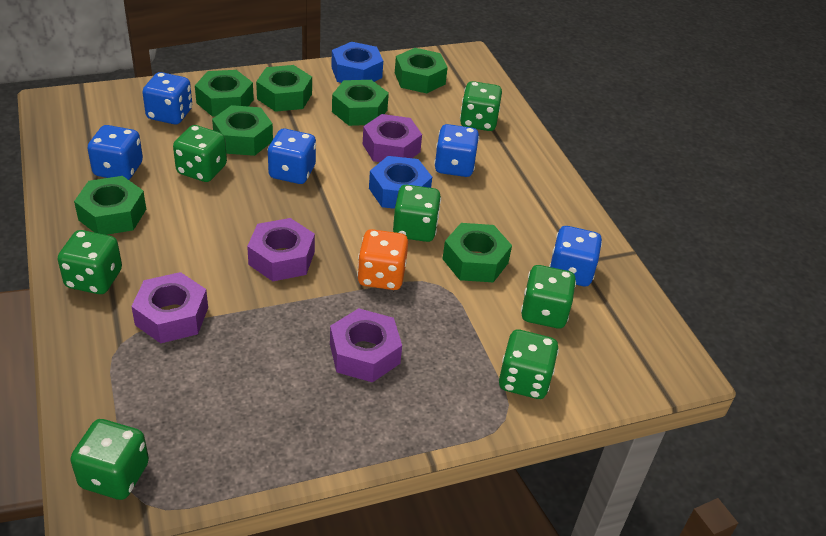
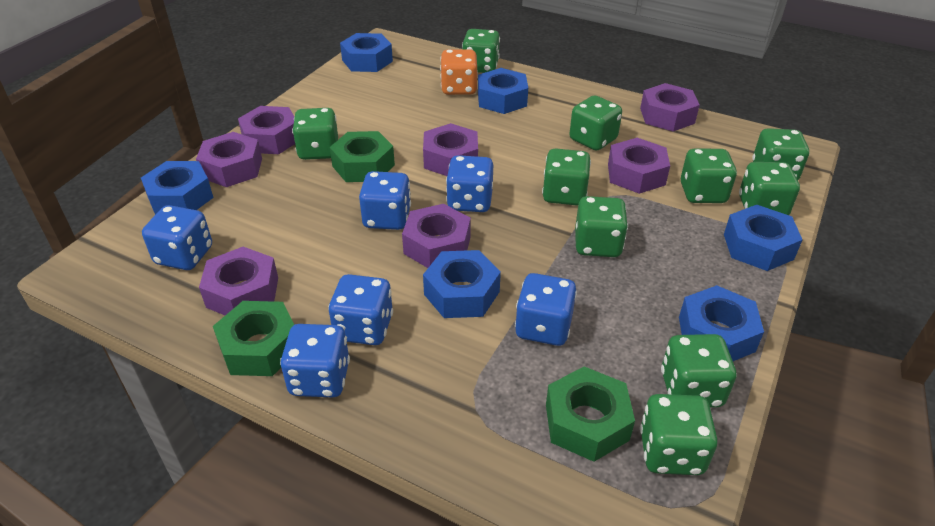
blue dice: 5 -> 6
blue nut: 2 -> 6
green dice: 7 -> 10
green nut: 7 -> 3
purple nut: 4 -> 7

